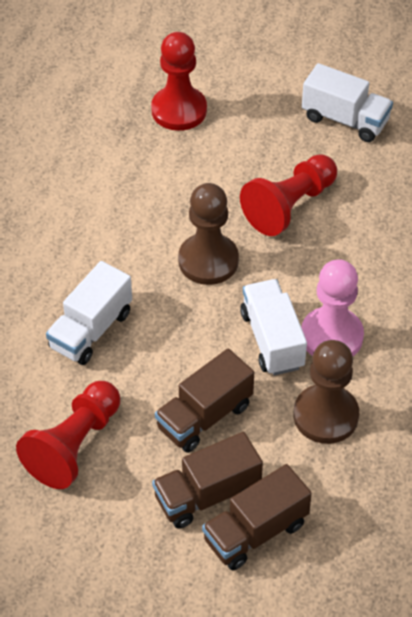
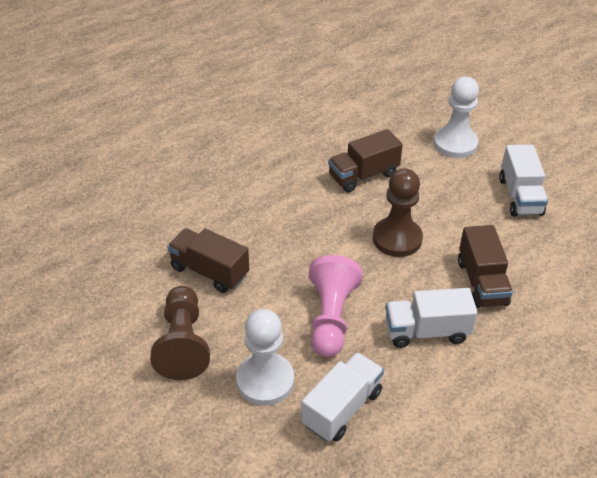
red pawn: 3 -> 0
white pawn: 0 -> 2

